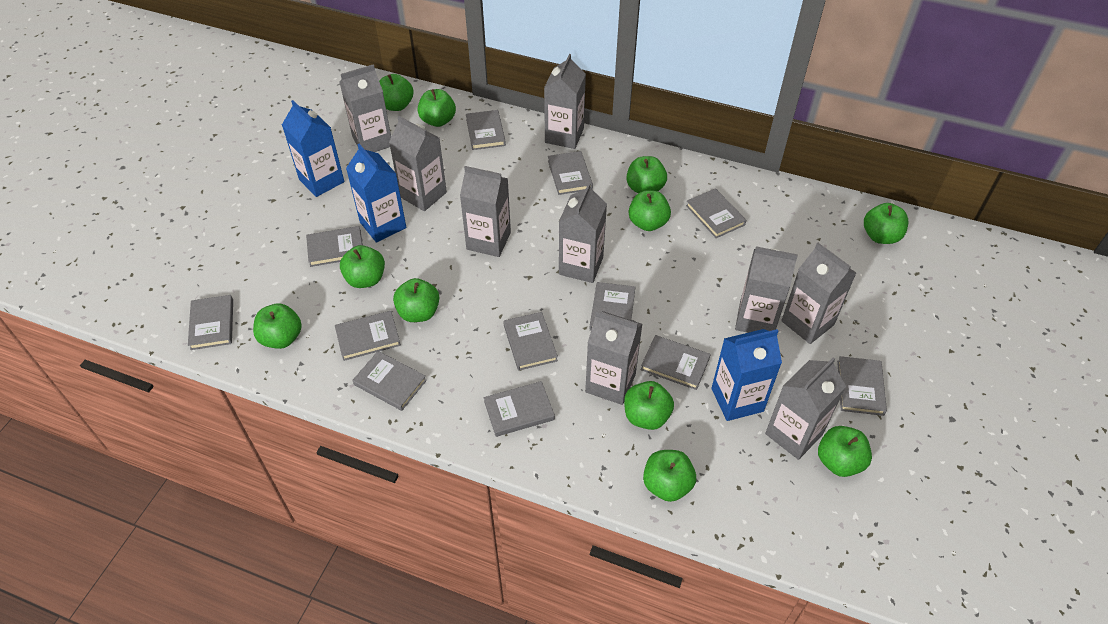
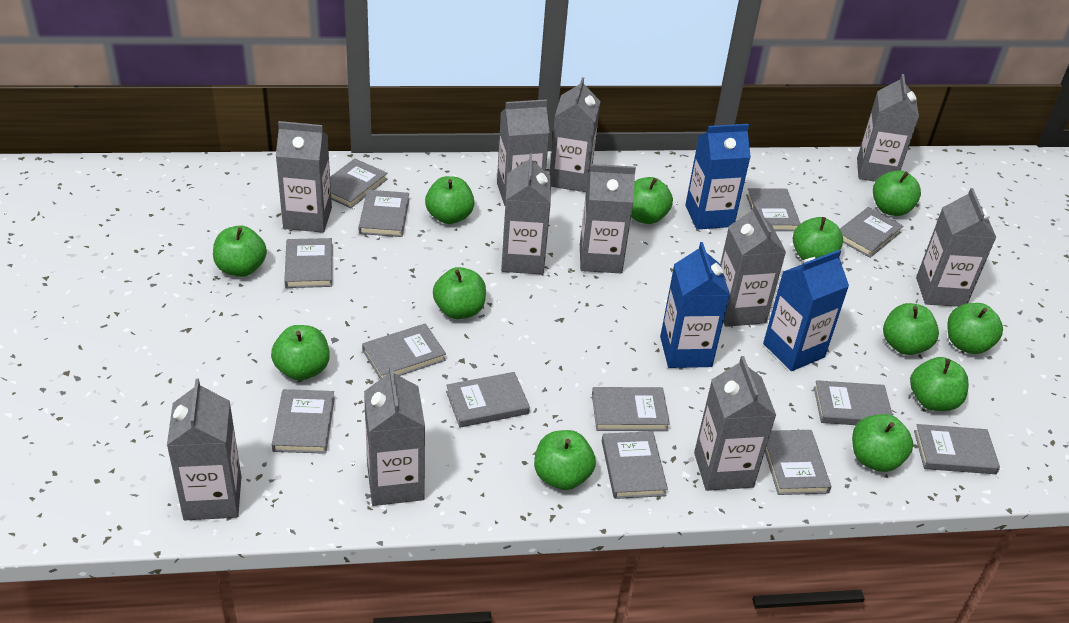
green apple: 11 -> 12
grey book: 12 -> 13
grey carton: 9 -> 11

